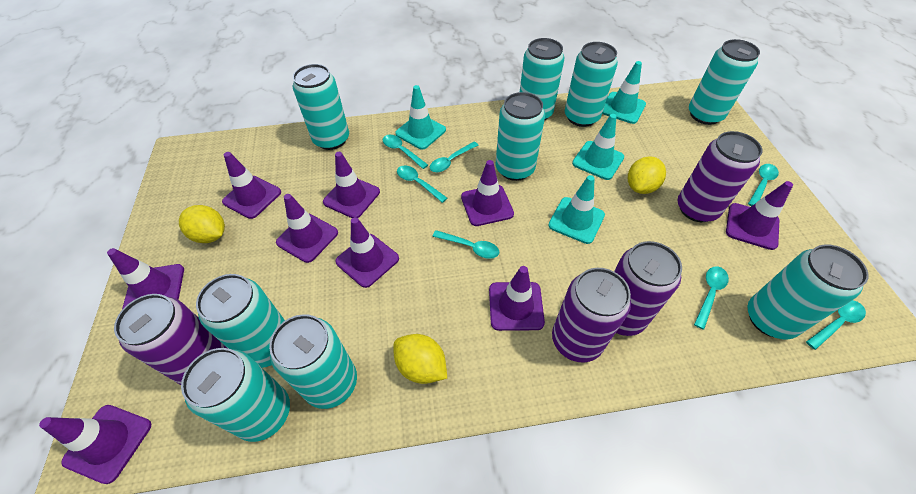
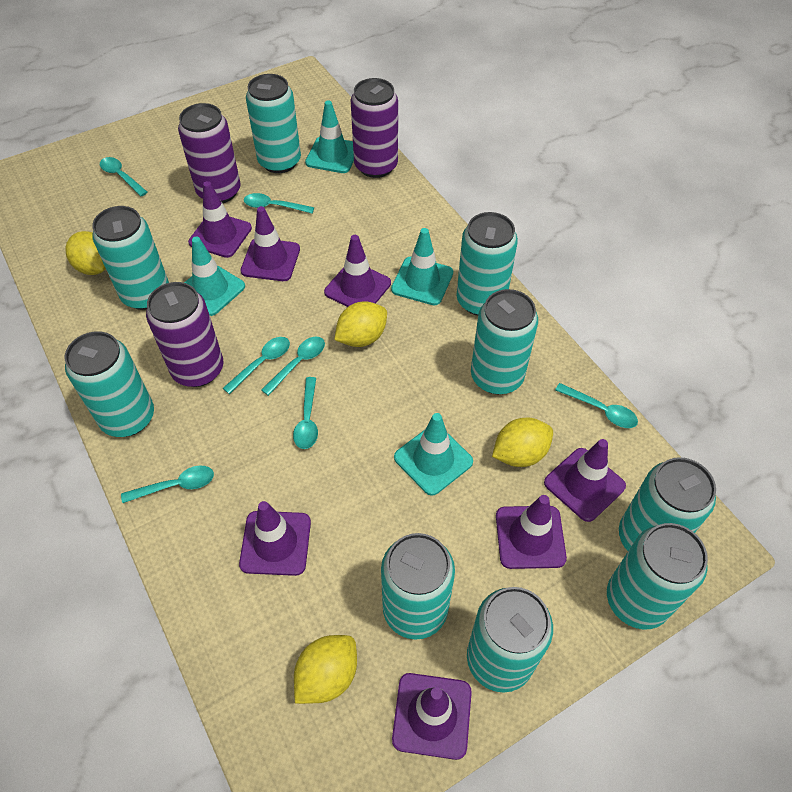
purple can: 4 -> 3
purple traffic cone: 9 -> 7
yellow lemon: 3 -> 4

